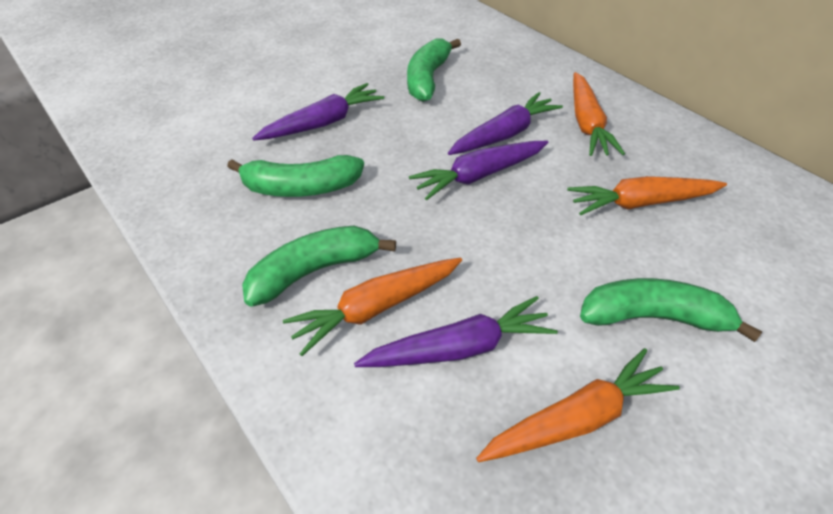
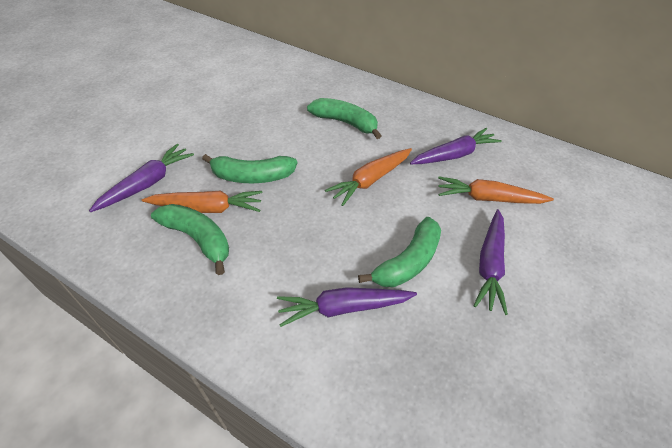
orange carrot: 4 -> 3

